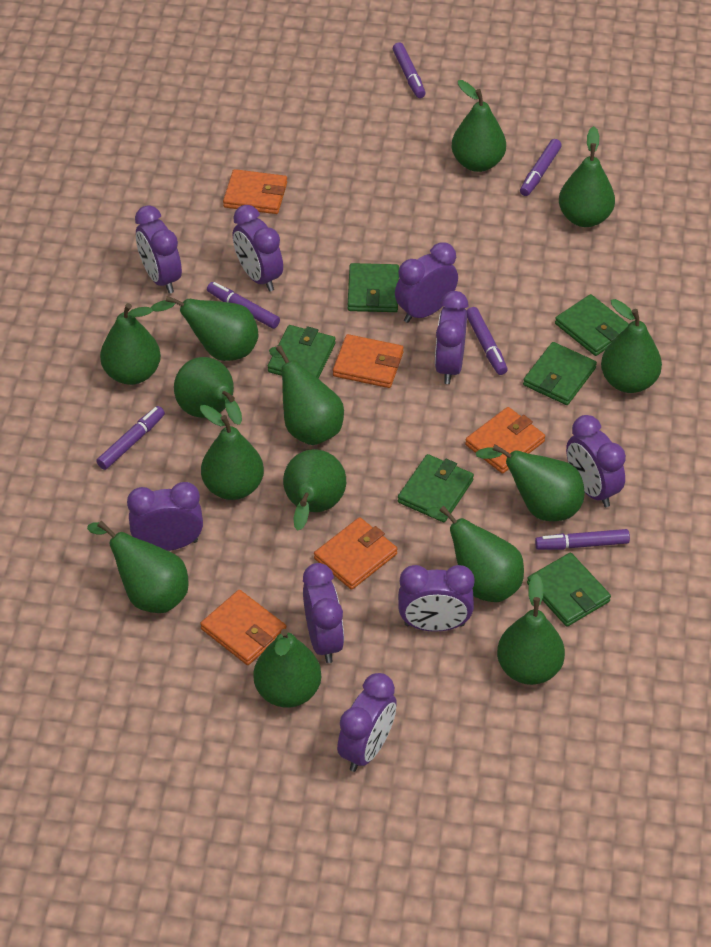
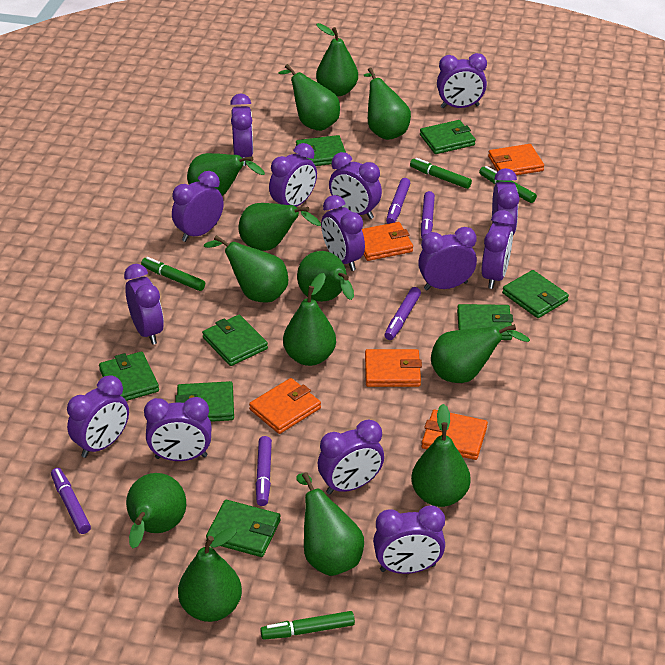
green marker: 0 -> 4
green pear: 14 -> 13
green wallet: 6 -> 8
purple clock: 9 -> 14
purple marker: 6 -> 5

